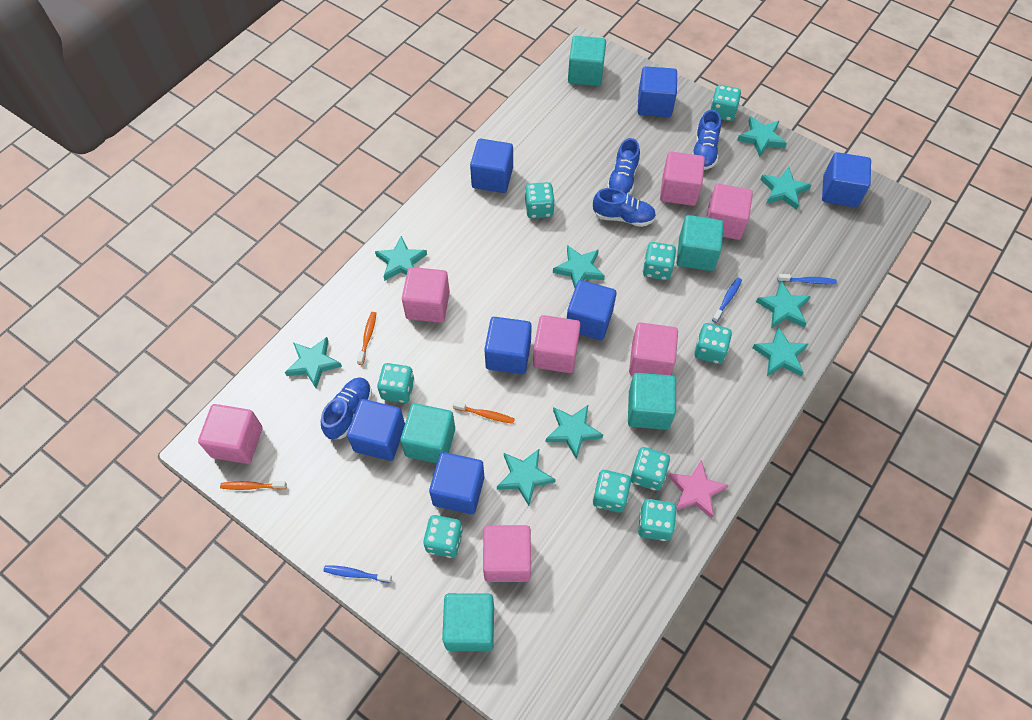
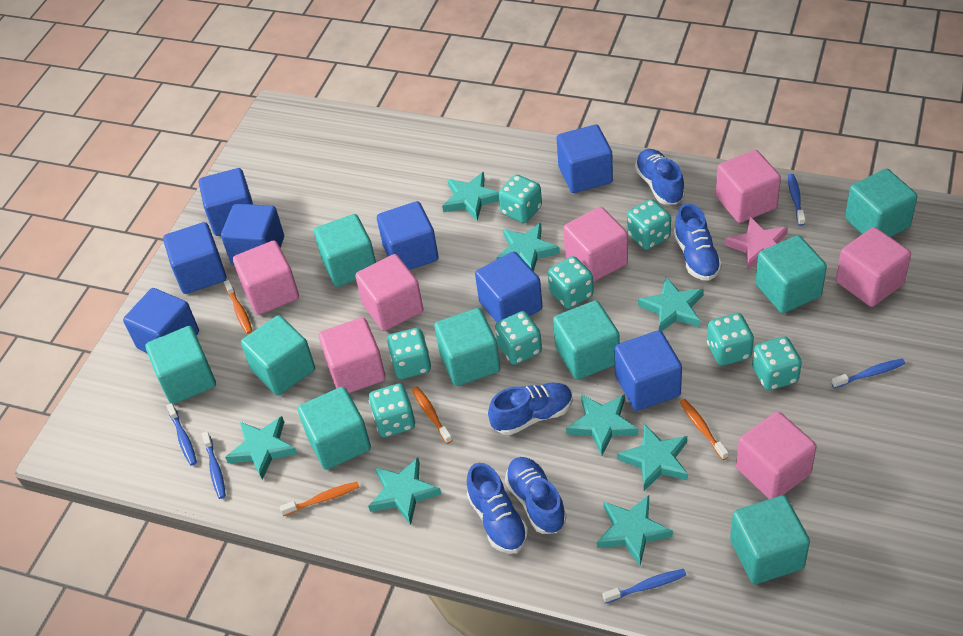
blue cube: 7 -> 8
blue shoe: 4 -> 5
blue toothbrush: 3 -> 5
orange toothbrush: 3 -> 4
turquoise cube: 5 -> 9
turquoise dice: 9 -> 8
turquoise star: 9 -> 8

